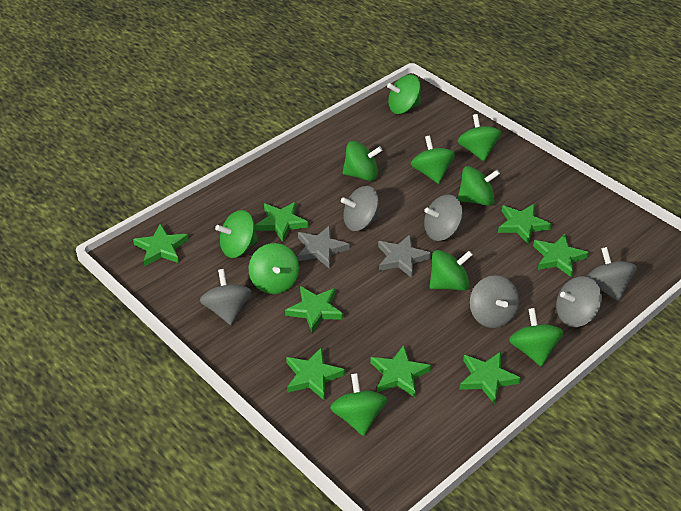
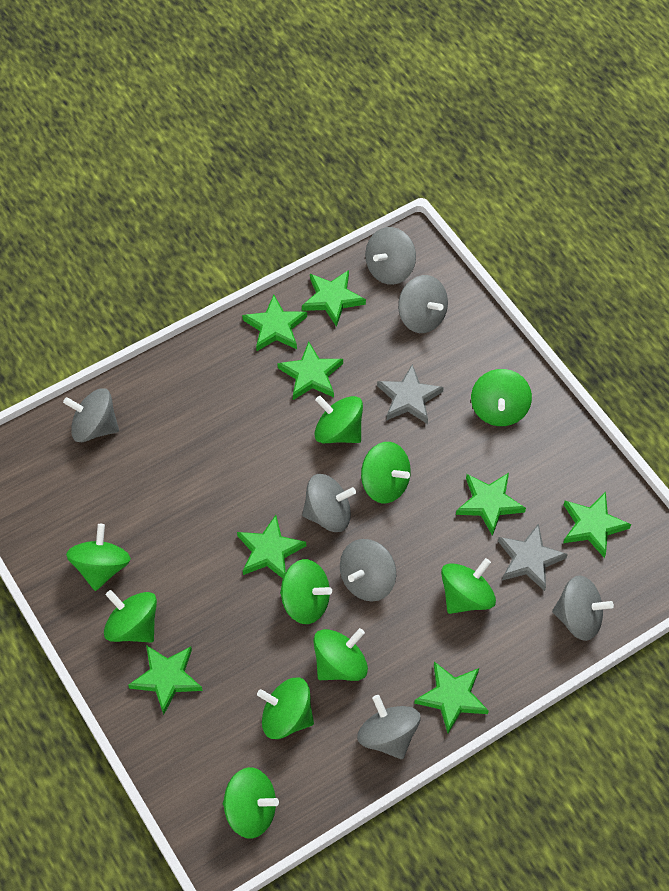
grey spinning top: 6 -> 7

